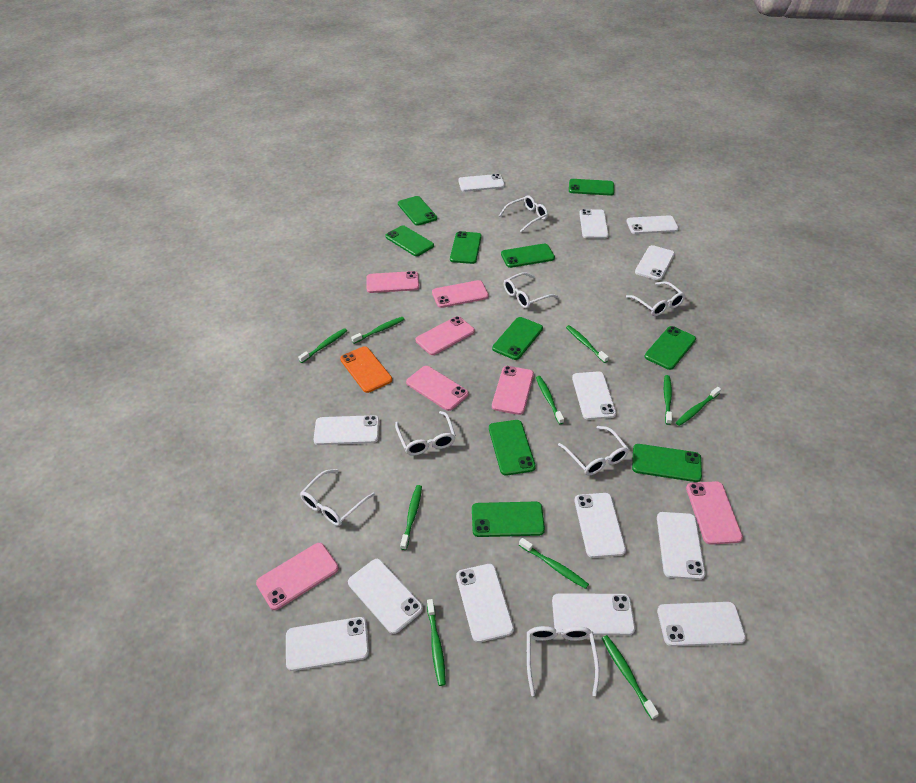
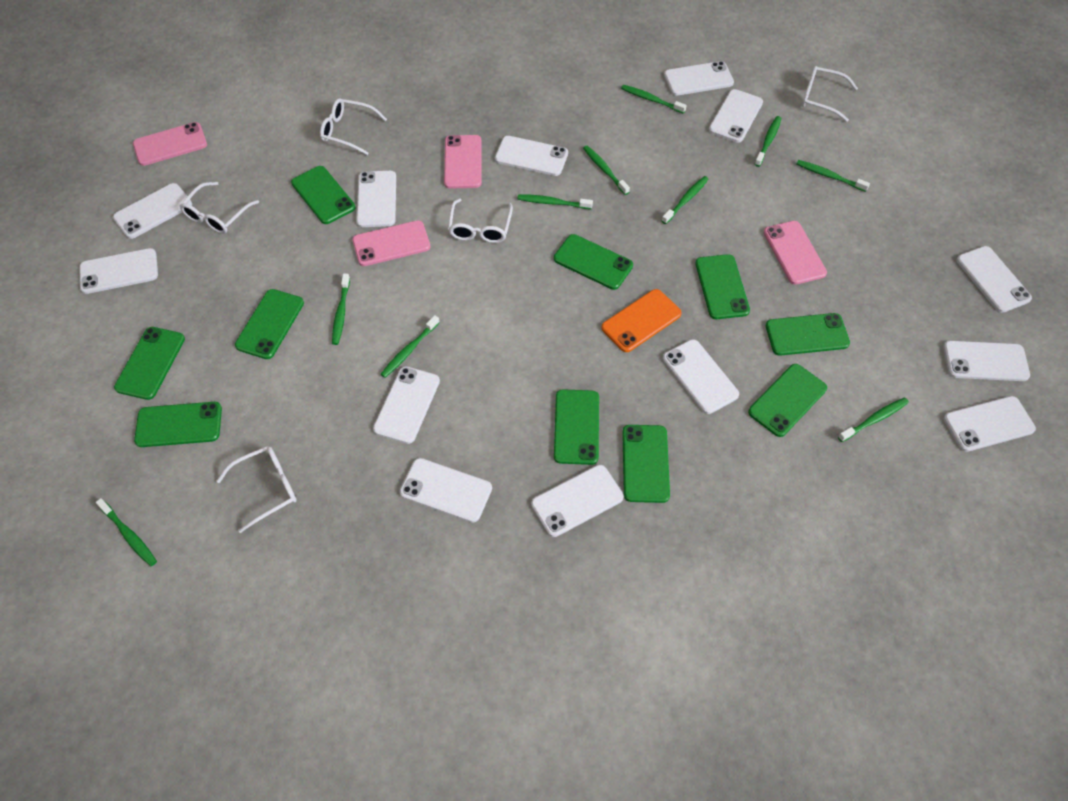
pink phone: 7 -> 4
white glasses: 7 -> 5

